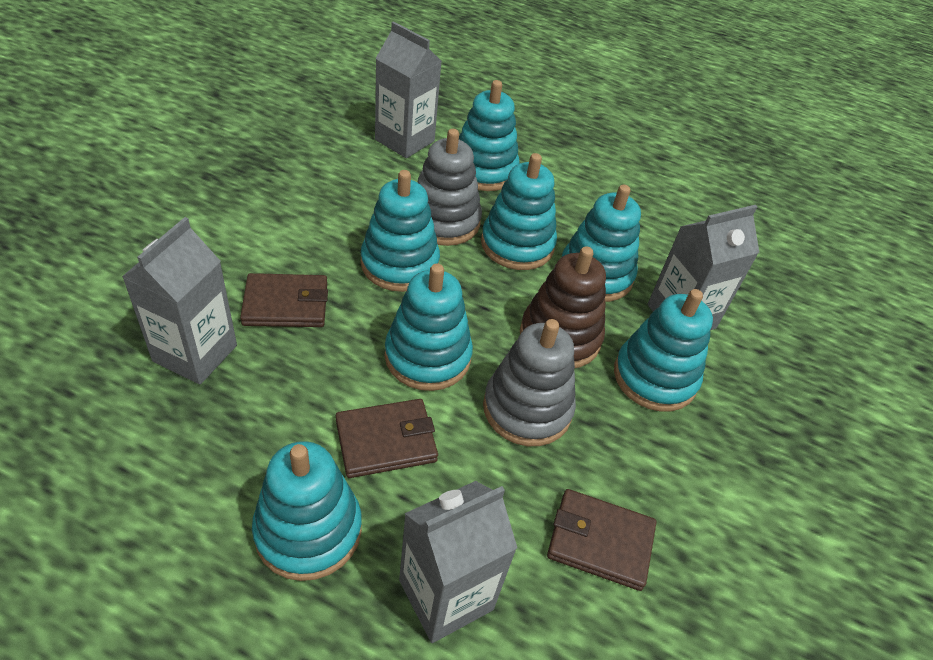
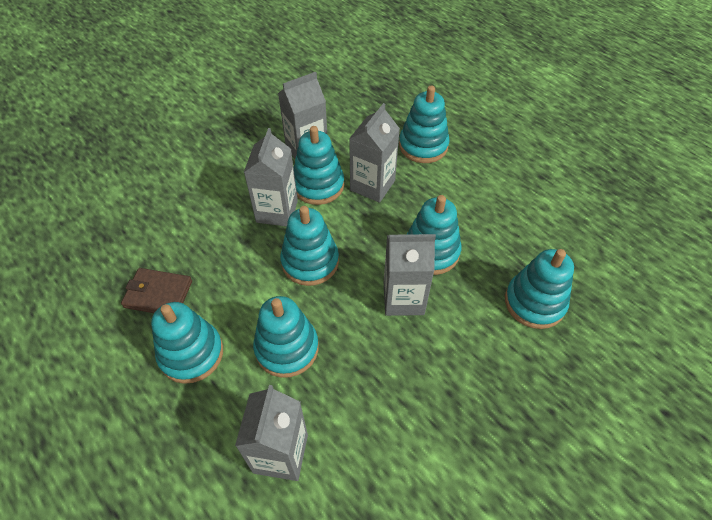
brown stacking toy: 1 -> 0
brown wallet: 3 -> 1
grey carton: 4 -> 5
grey stacking toy: 2 -> 0

